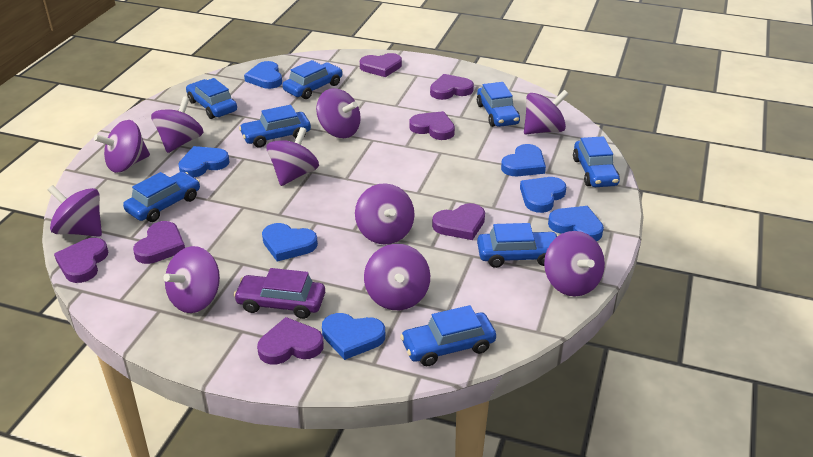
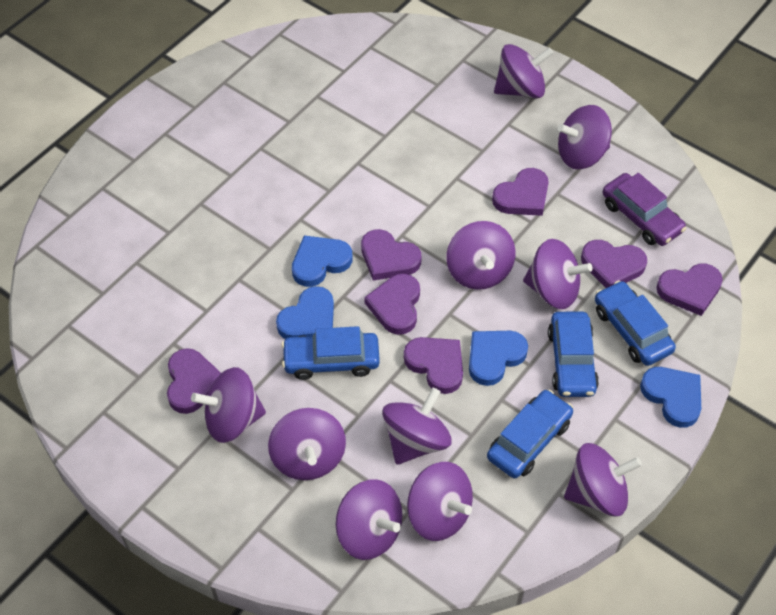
blue car: 8 -> 4
blue heart: 7 -> 4

